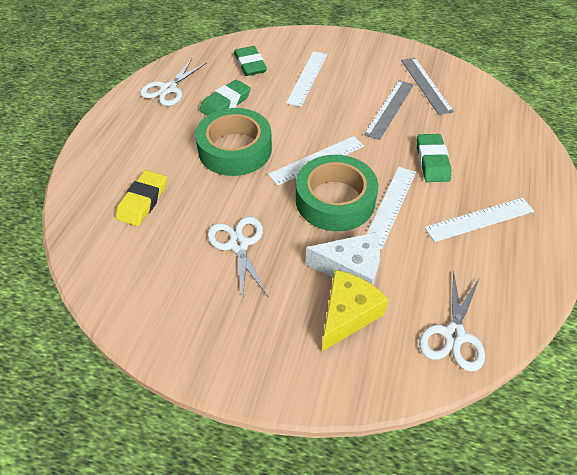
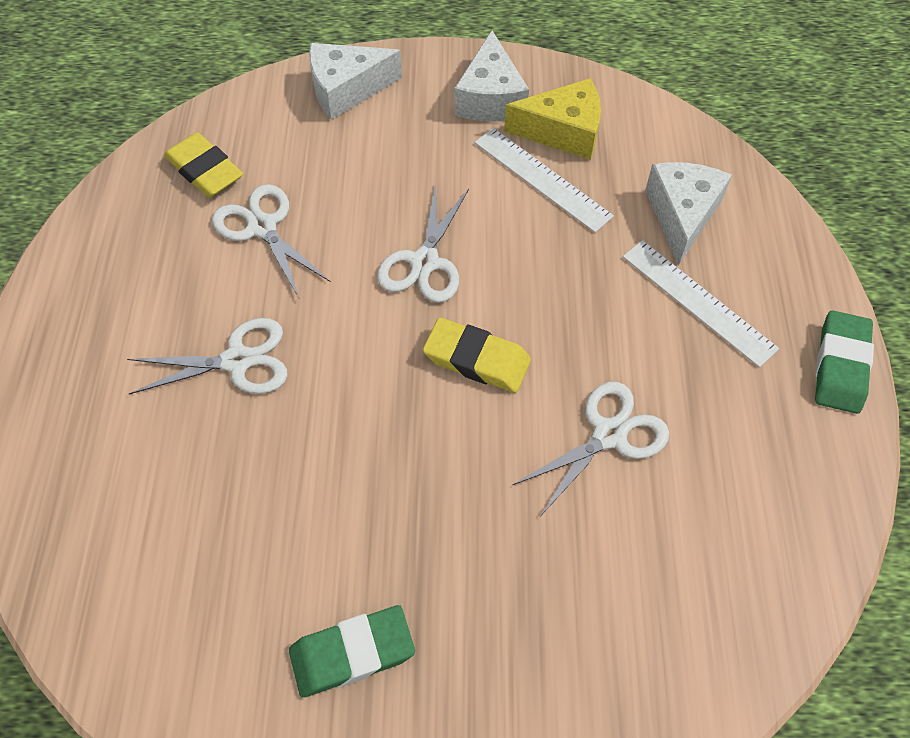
green eraser: 3 -> 2
green tape: 2 -> 0
grey ruler: 2 -> 0
white cheese: 1 -> 3
white ruler: 4 -> 2
white scissors: 3 -> 4
yellow eraser: 1 -> 2

